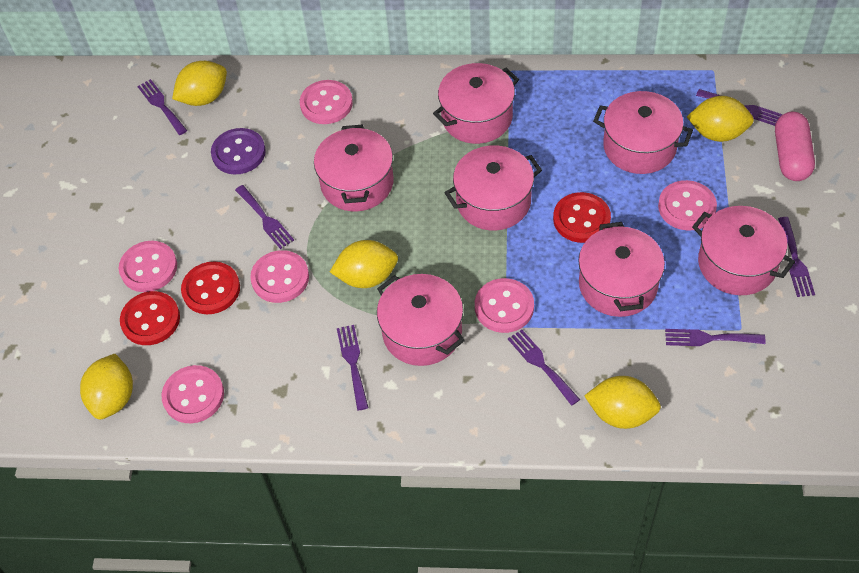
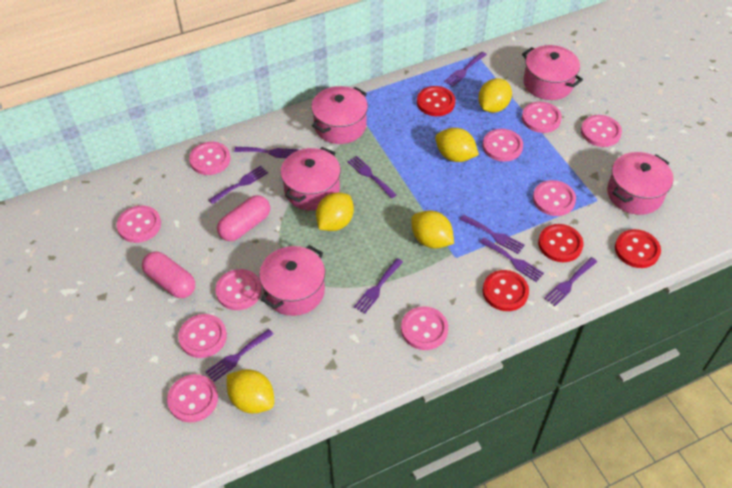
pink button: 6 -> 10
pink capsule: 1 -> 2
pink pot: 7 -> 5
purple button: 1 -> 0
purple fork: 7 -> 9
red button: 3 -> 4

